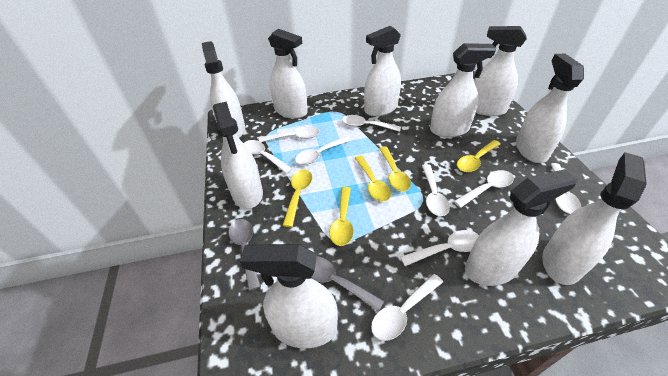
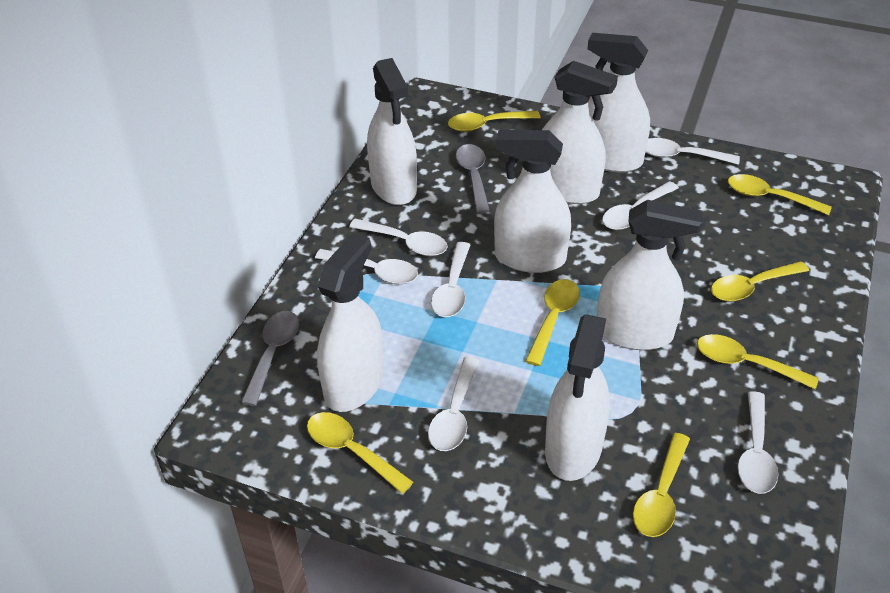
white spoon: 9 -> 7
white spray bottle: 10 -> 7
yellow spoon: 5 -> 7

